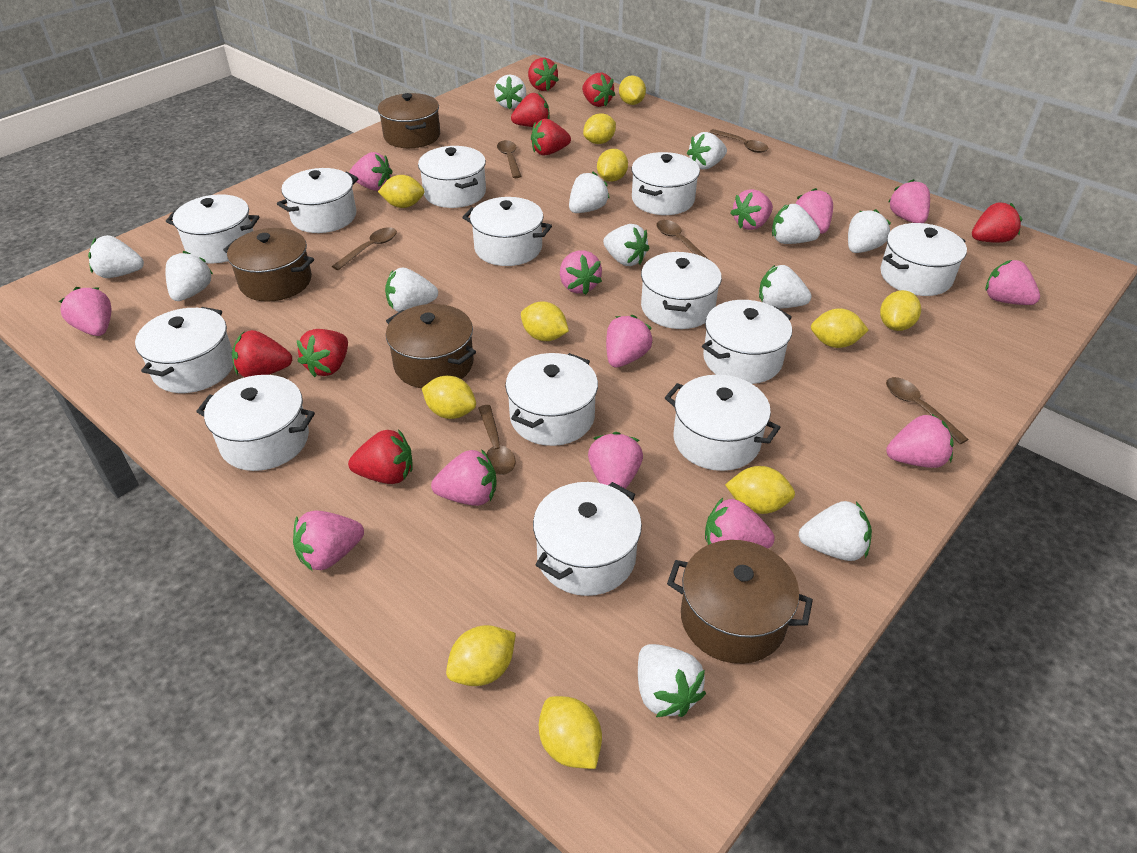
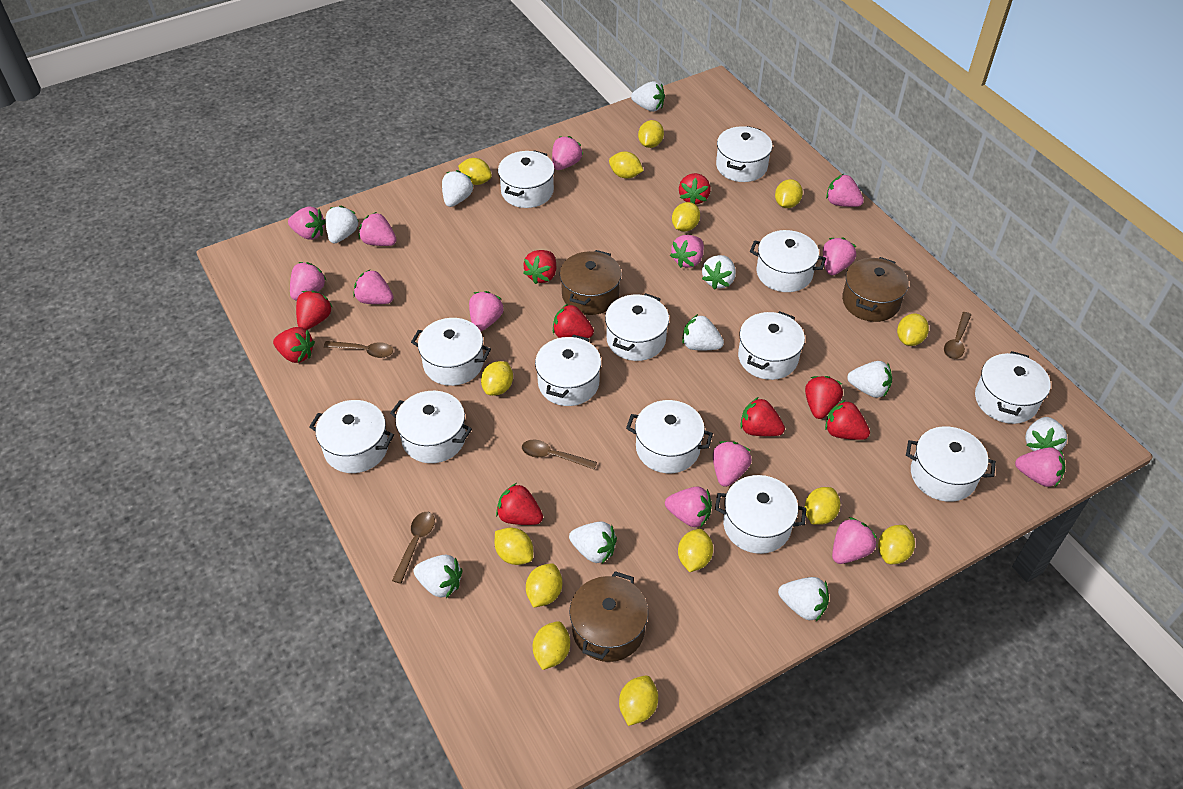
brown pot: 4 -> 3
brown spoon: 6 -> 4
red strawberry: 8 -> 9
white strawberry: 12 -> 10
yellow lemon: 11 -> 14

